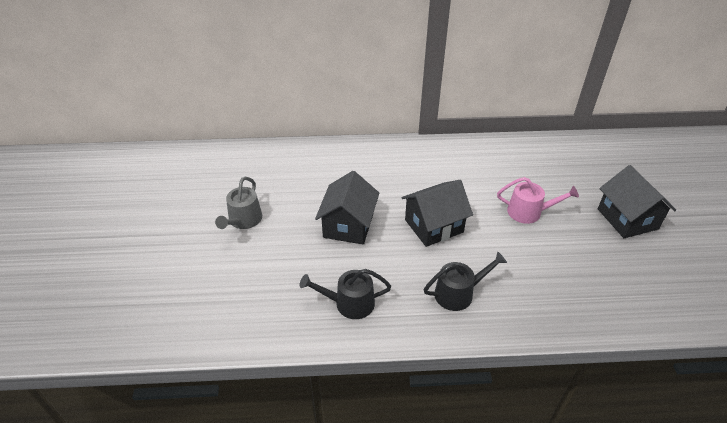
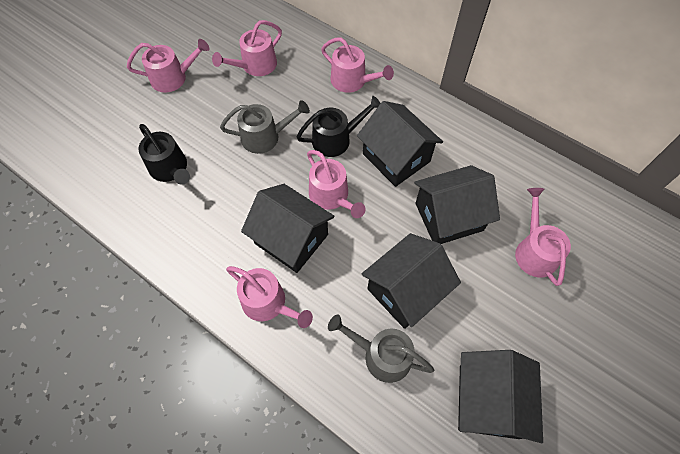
black house: 3 -> 5
grey watering can: 1 -> 2
pink watering can: 1 -> 6

